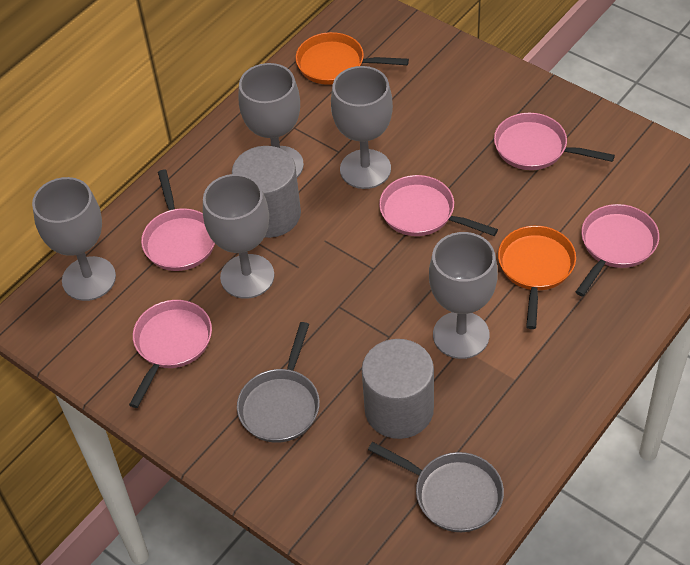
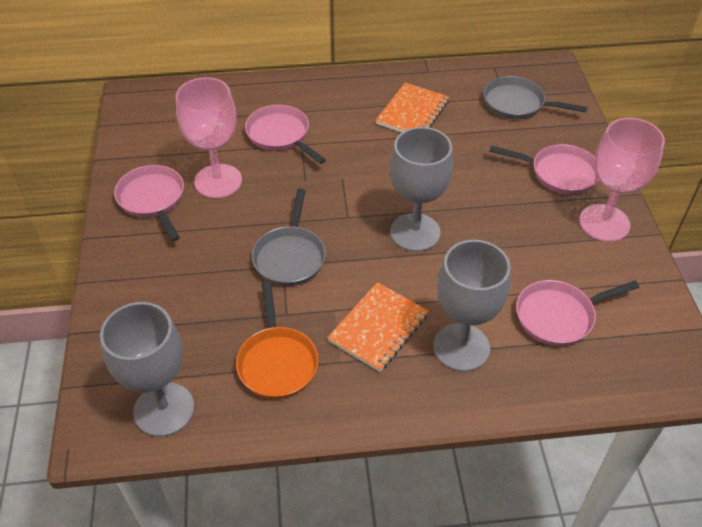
grey cylinder: 2 -> 0
grey goblet: 5 -> 3
orange notebook: 0 -> 2
orange pan: 2 -> 1
pink goblet: 0 -> 2
pink pan: 5 -> 4

